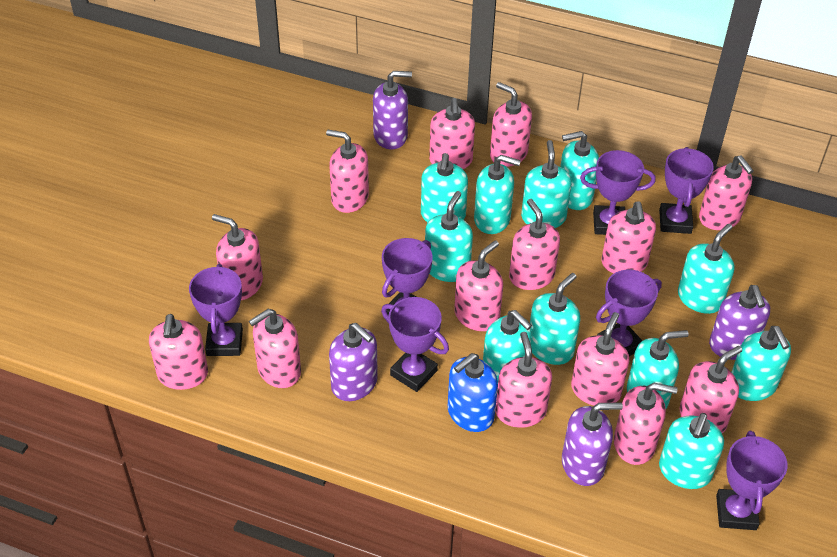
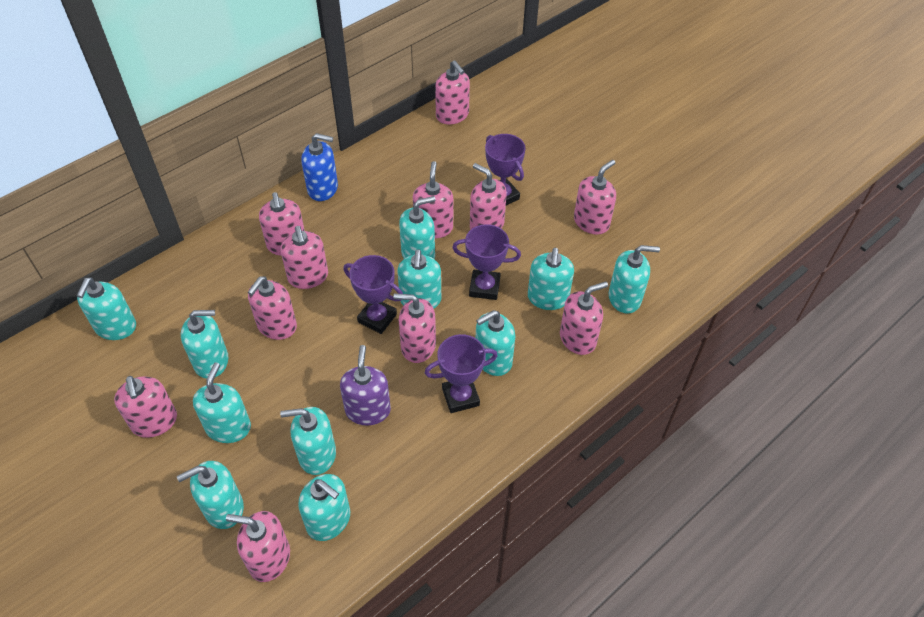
pink soap dispenser: 14 -> 11
purple soap dispenser: 4 -> 1
purple trophy: 7 -> 4

